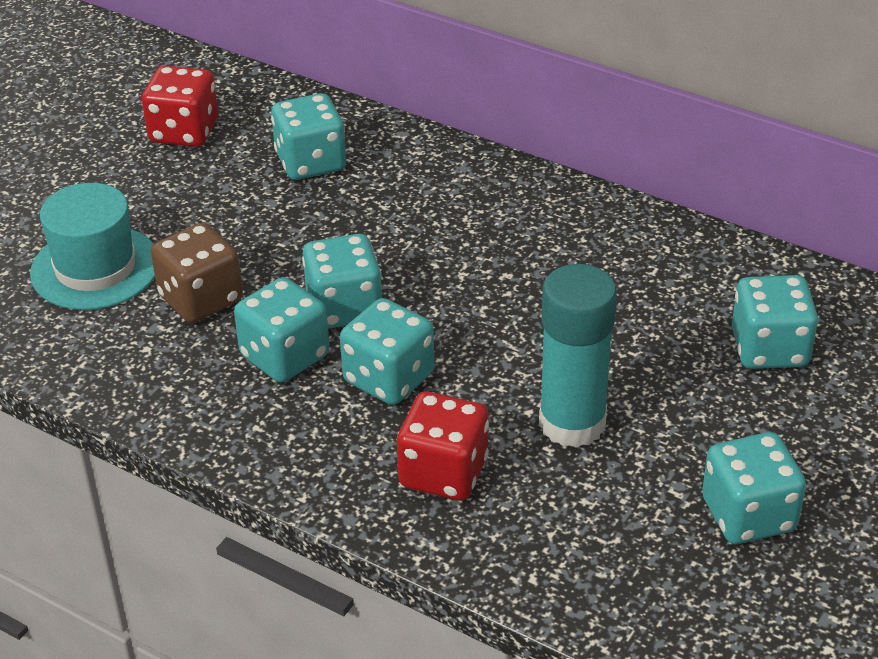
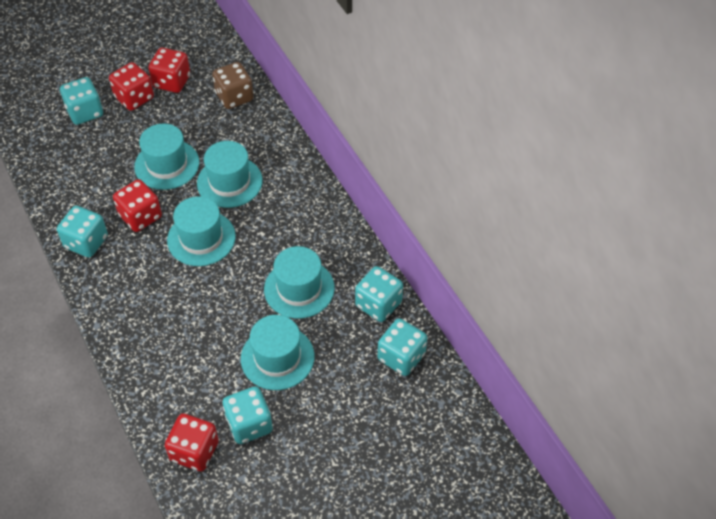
red dice: 2 -> 4
turquoise dice: 6 -> 5
turquoise glue stick: 1 -> 0
turquoise hat: 1 -> 5

